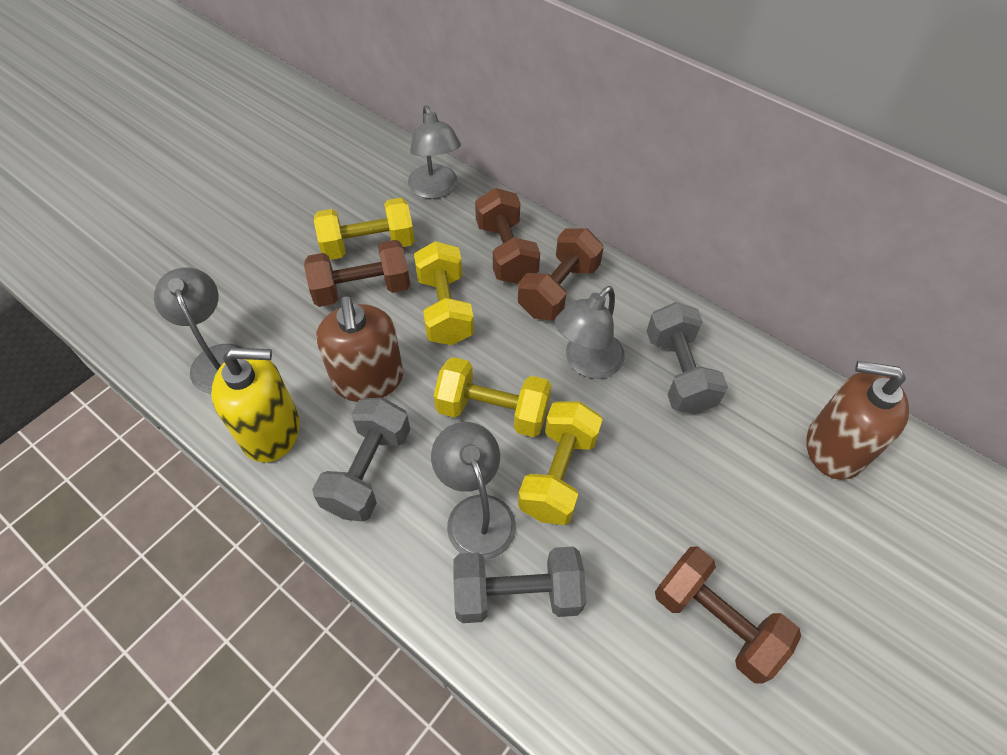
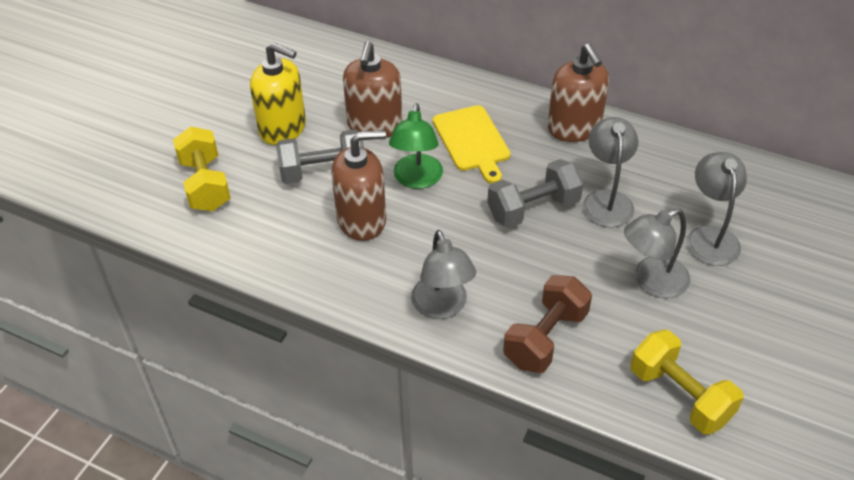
brown dumbbell: 4 -> 1
brown soap dispenser: 2 -> 3
green lamp: 0 -> 1
grey dumbbell: 3 -> 2
yellow cutting board: 0 -> 1
yellow dumbbell: 4 -> 2

